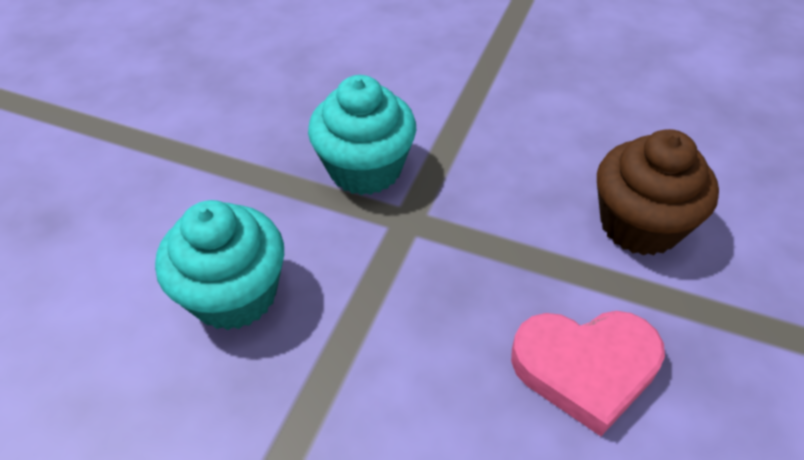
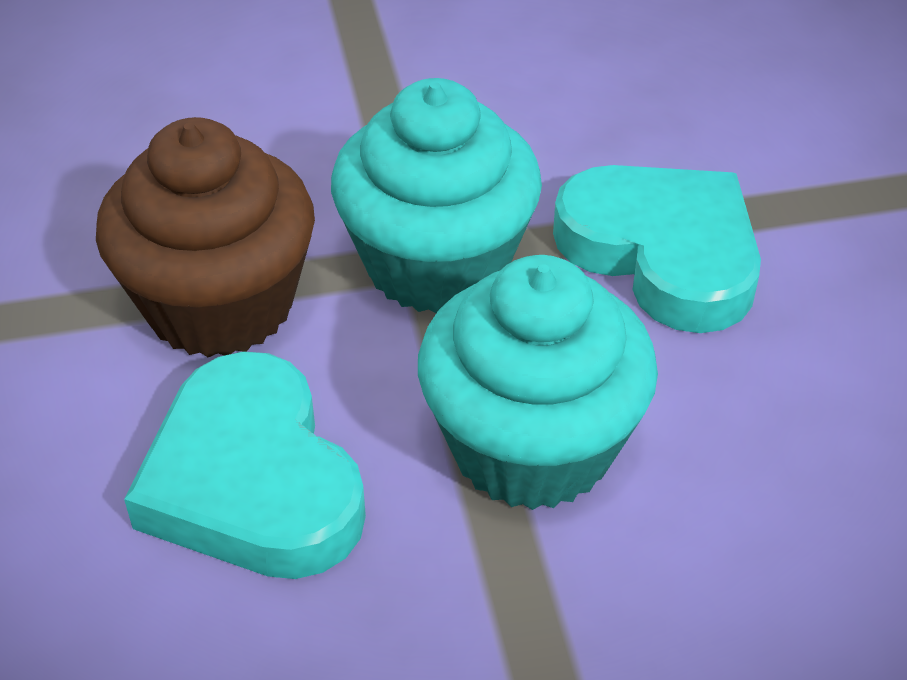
pink heart: 1 -> 0
turquoise heart: 0 -> 2

